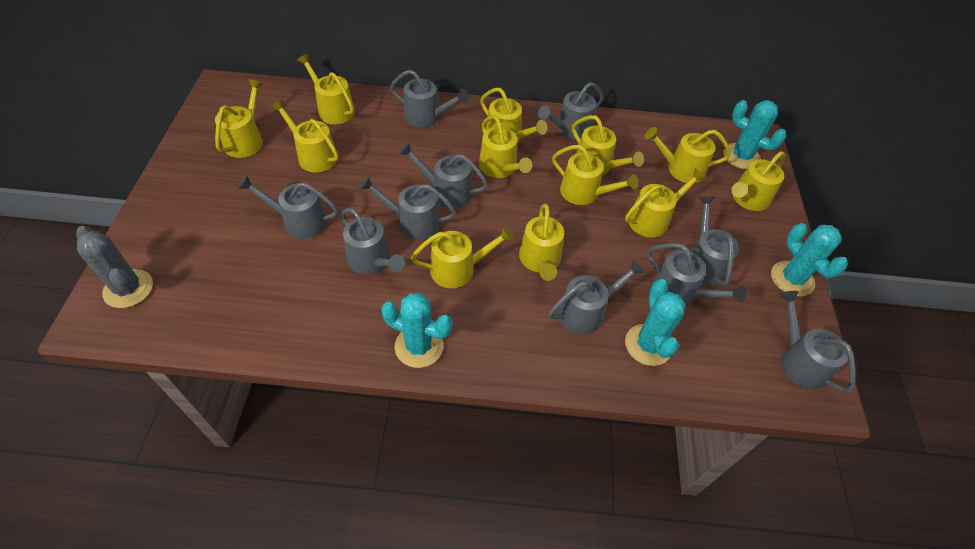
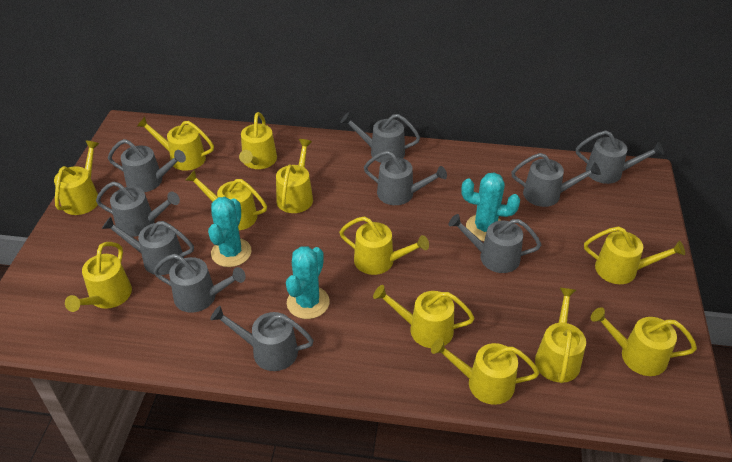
grey cactus: 1 -> 0
turquoise cactus: 4 -> 3

